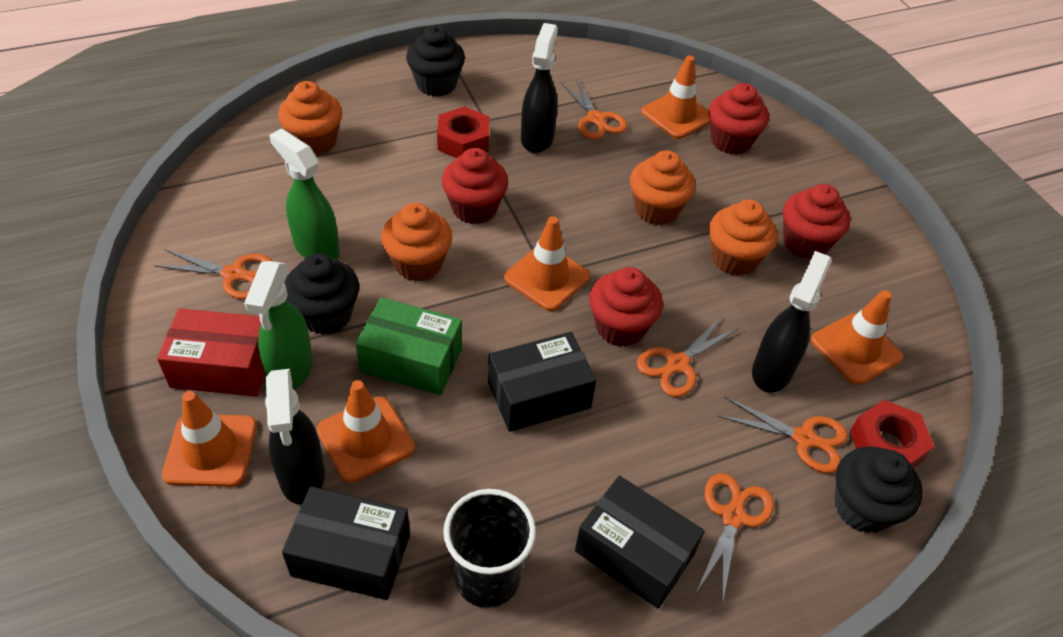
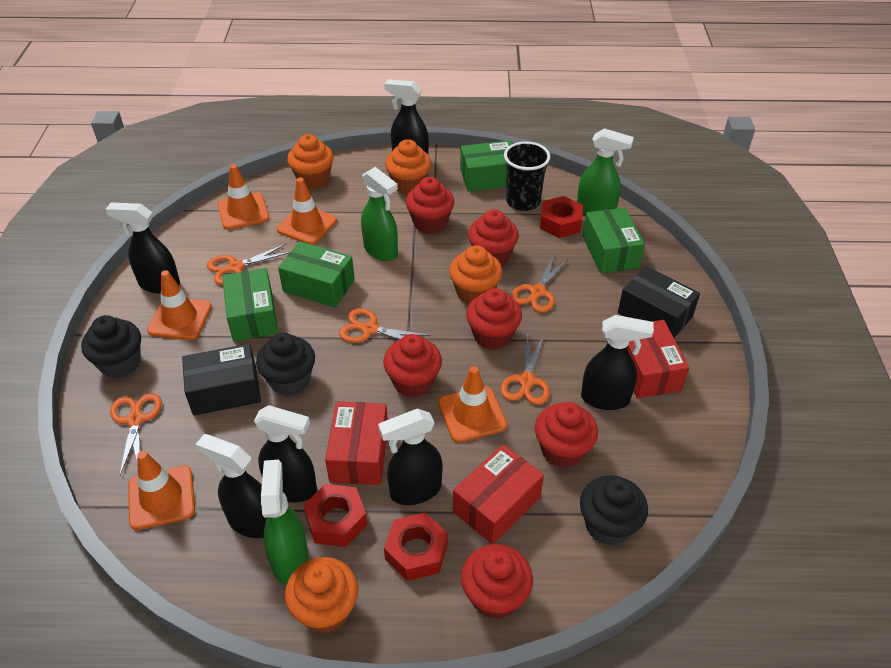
black box: 3 -> 2
black spray bottle: 3 -> 6
green box: 1 -> 4
green spray bottle: 2 -> 3
red box: 1 -> 3
red cupcake: 4 -> 6
red nut: 2 -> 3

